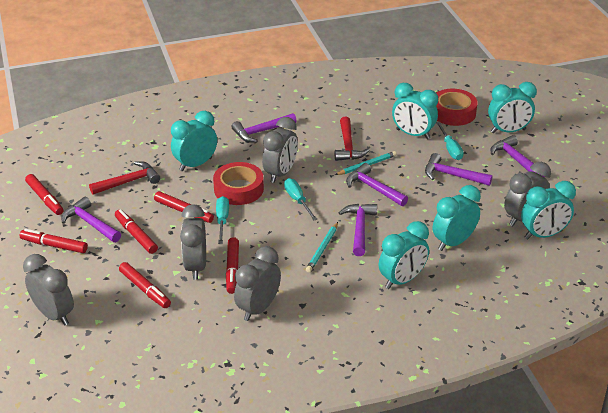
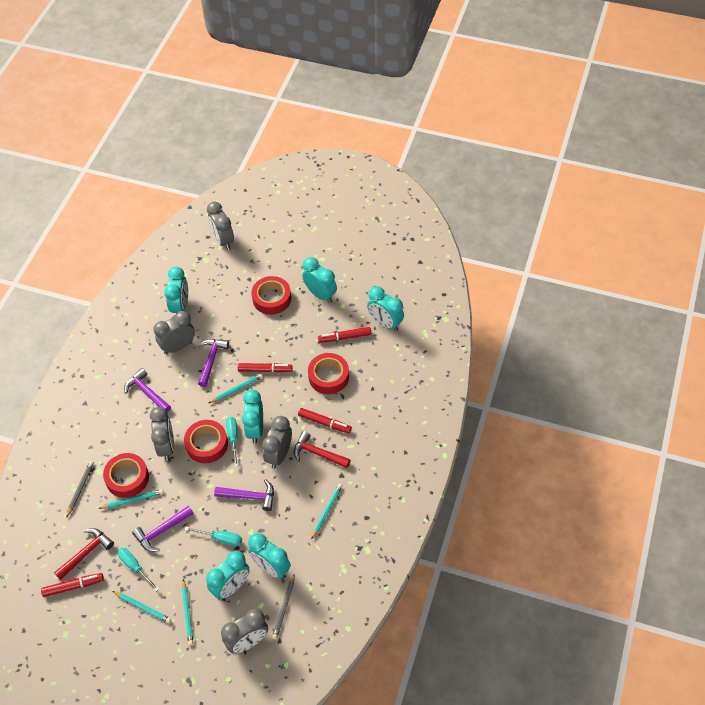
grey pencil: 0 -> 2
purple hammer: 6 -> 4
red marker: 6 -> 4
red tape: 2 -> 4
turquoise pencil: 2 -> 5

